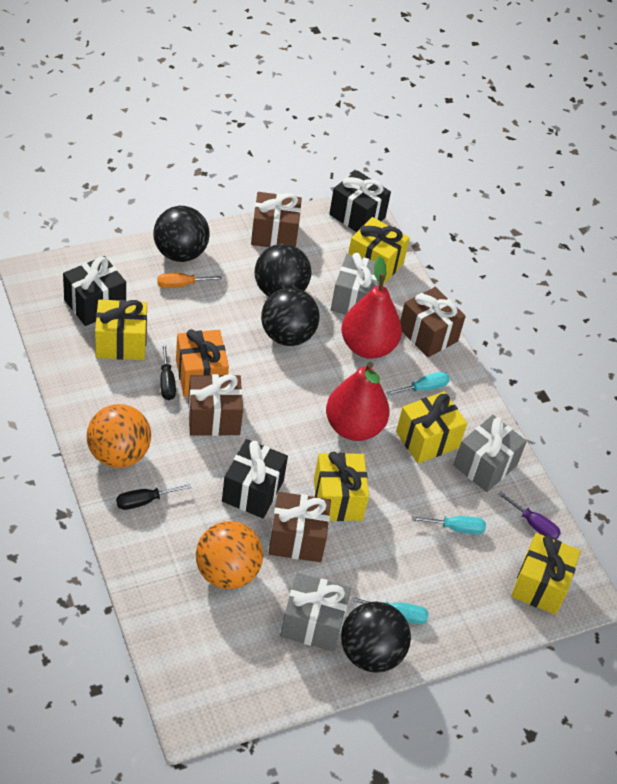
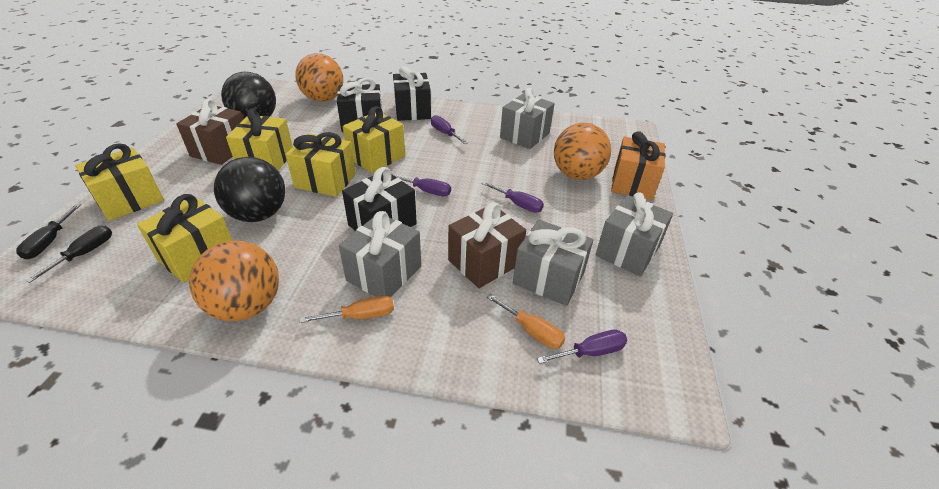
black ball: 4 -> 2
brown gift: 4 -> 2
grey gift: 3 -> 4
orange ball: 2 -> 3
orange screwdriver: 1 -> 2
purple screwdriver: 1 -> 4
red pear: 2 -> 0
turquoise screwdriver: 3 -> 0

